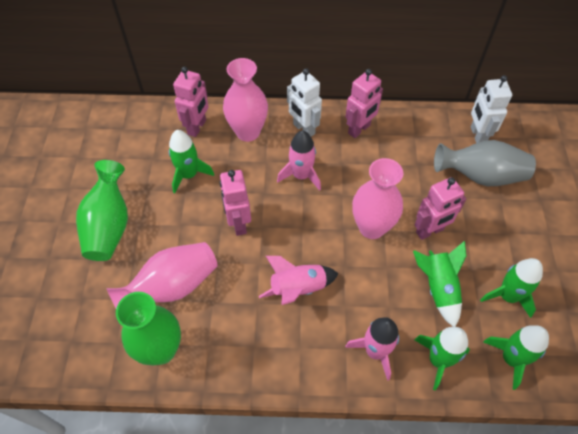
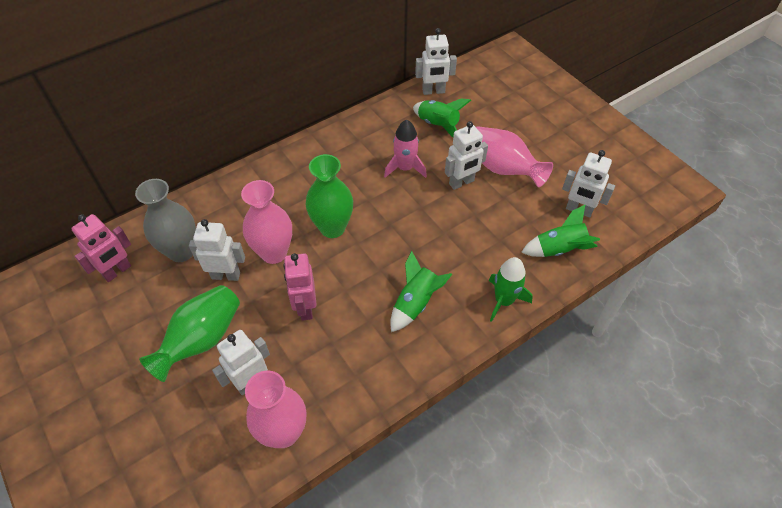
green rocket: 5 -> 4
pink robot: 4 -> 2
pink rocket: 3 -> 1
white robot: 2 -> 5

